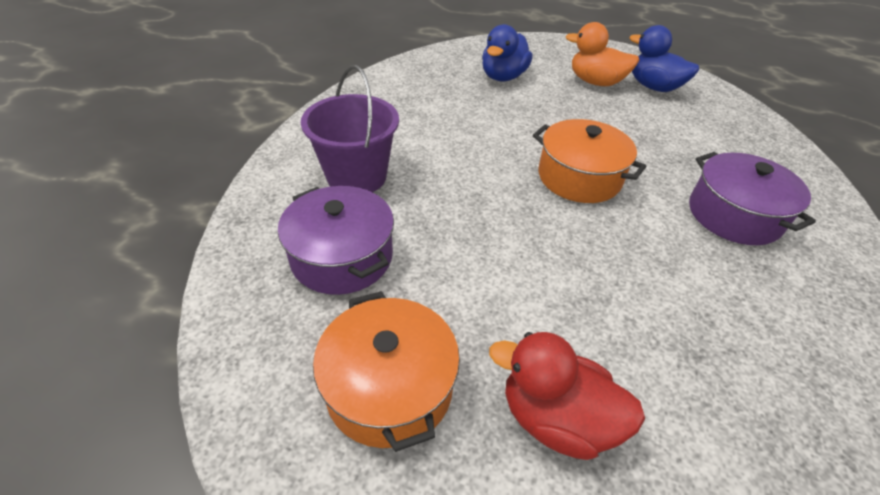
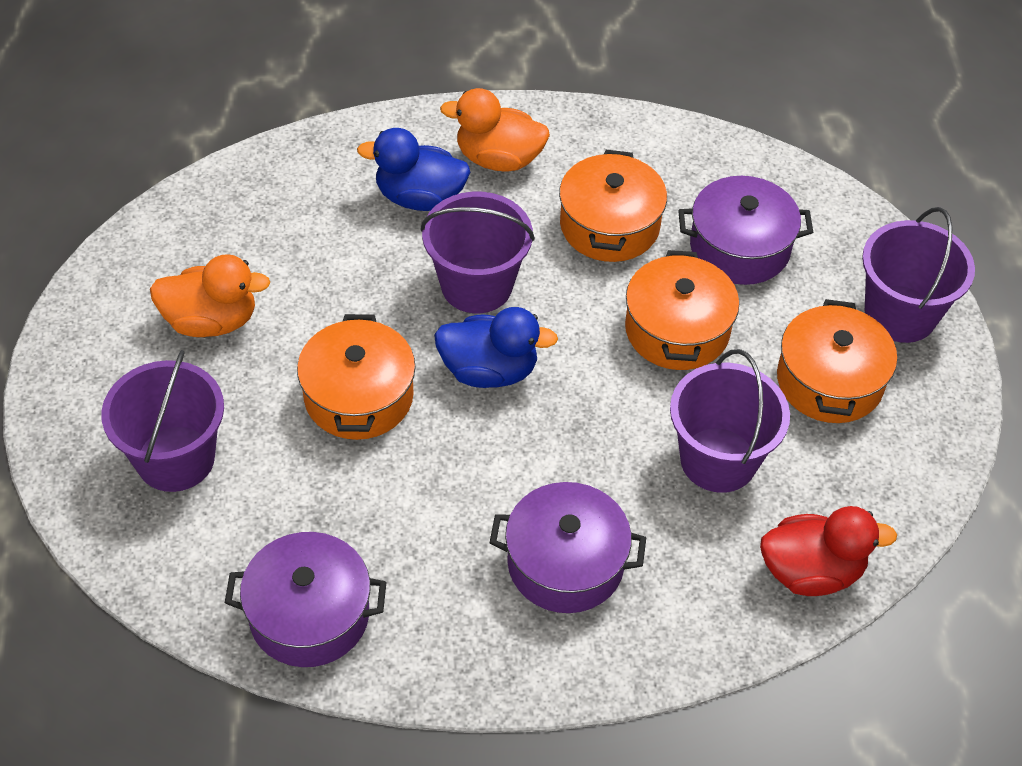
orange duck: 1 -> 2
orange pot: 2 -> 4
purple bucket: 1 -> 4
purple pot: 2 -> 3

